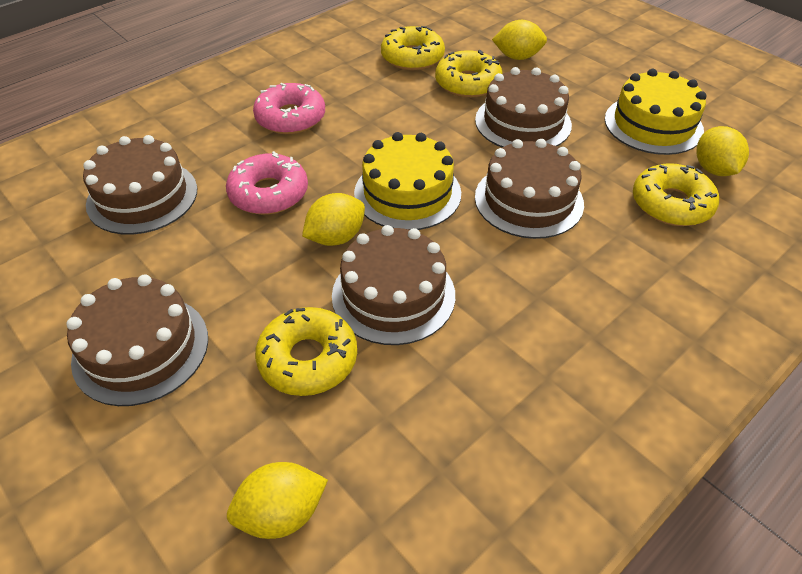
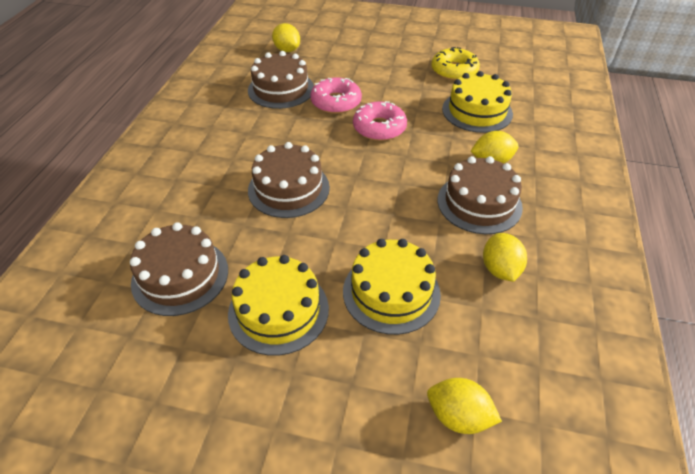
brown cake: 5 -> 4
yellow cake: 2 -> 3
yellow donut: 4 -> 1

